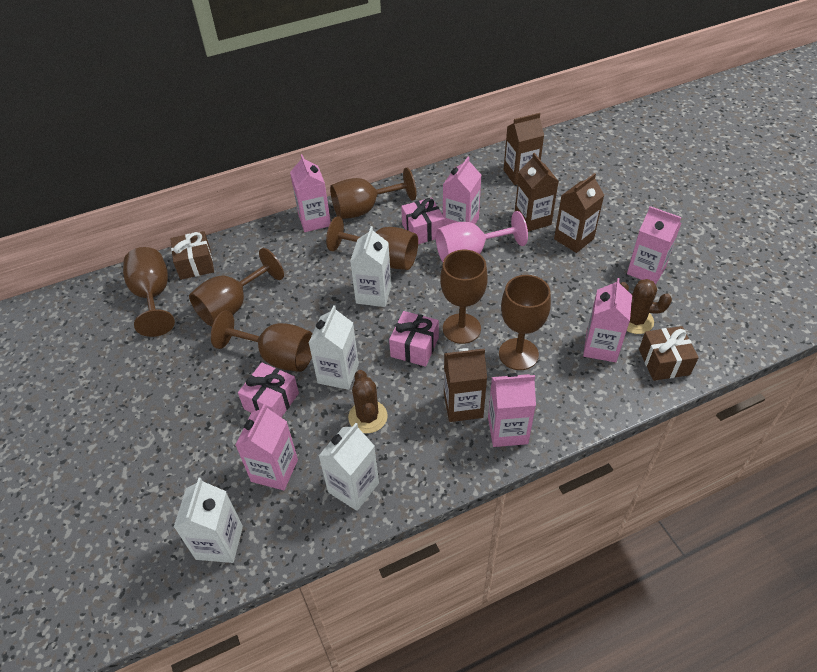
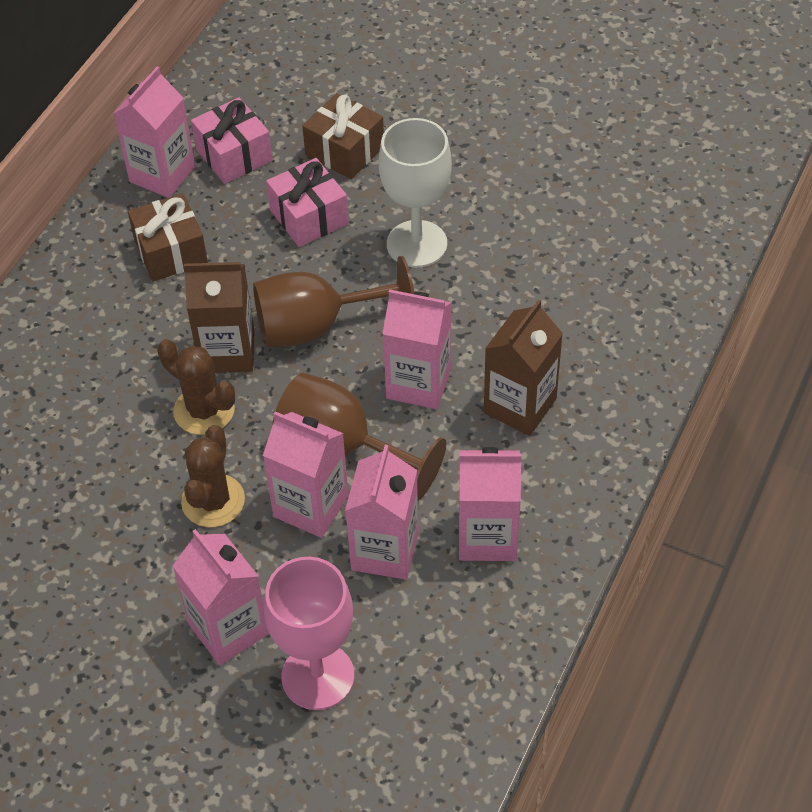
brown carton: 4 -> 2
brown goblet: 7 -> 2
pink gift: 3 -> 2
white carton: 4 -> 0
white goblet: 0 -> 1

